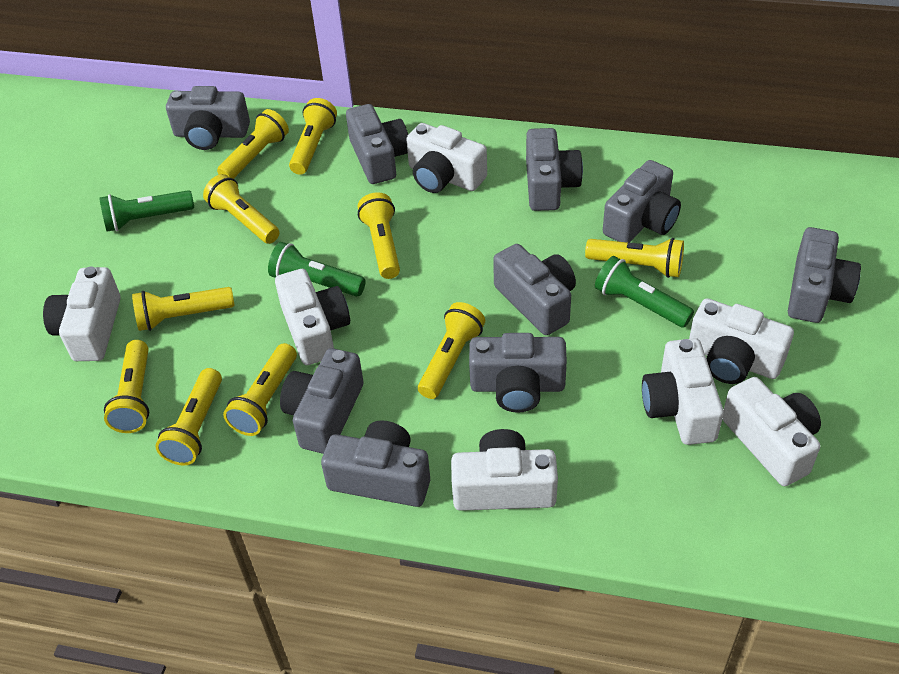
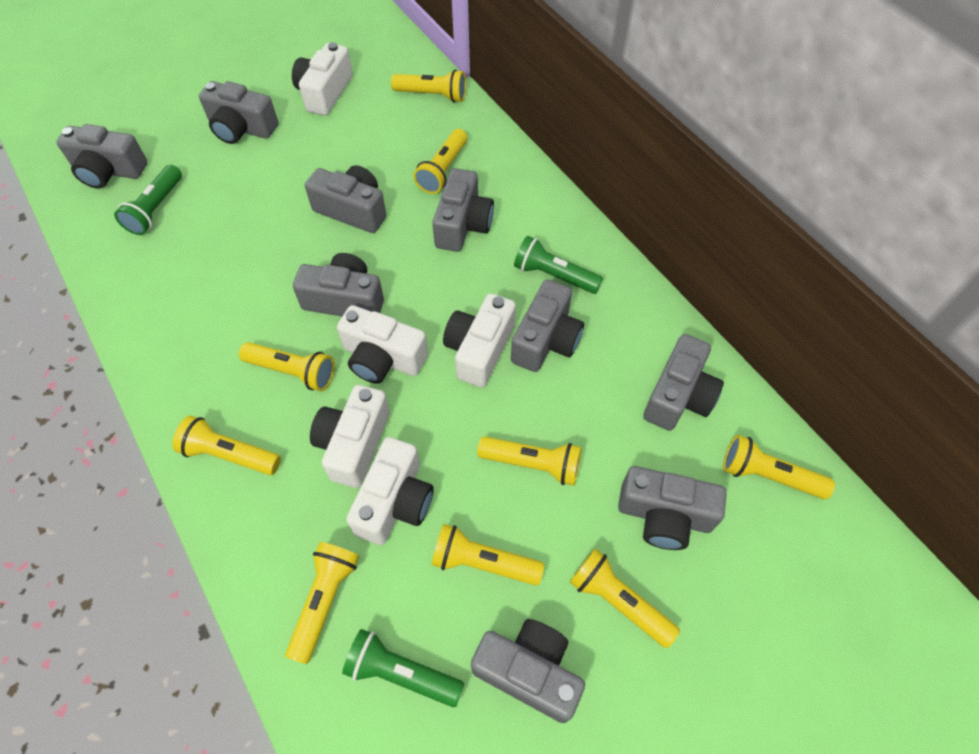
white camera: 7 -> 5
yellow flashlight: 10 -> 9

